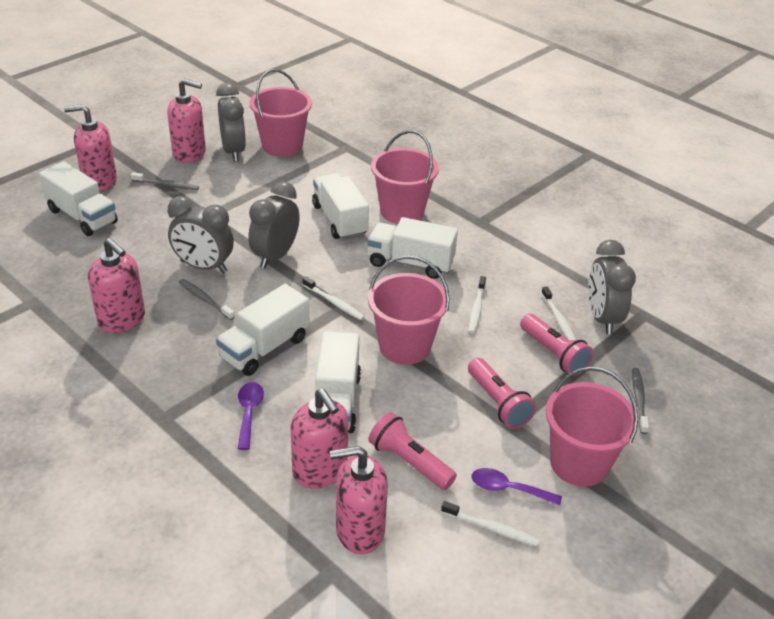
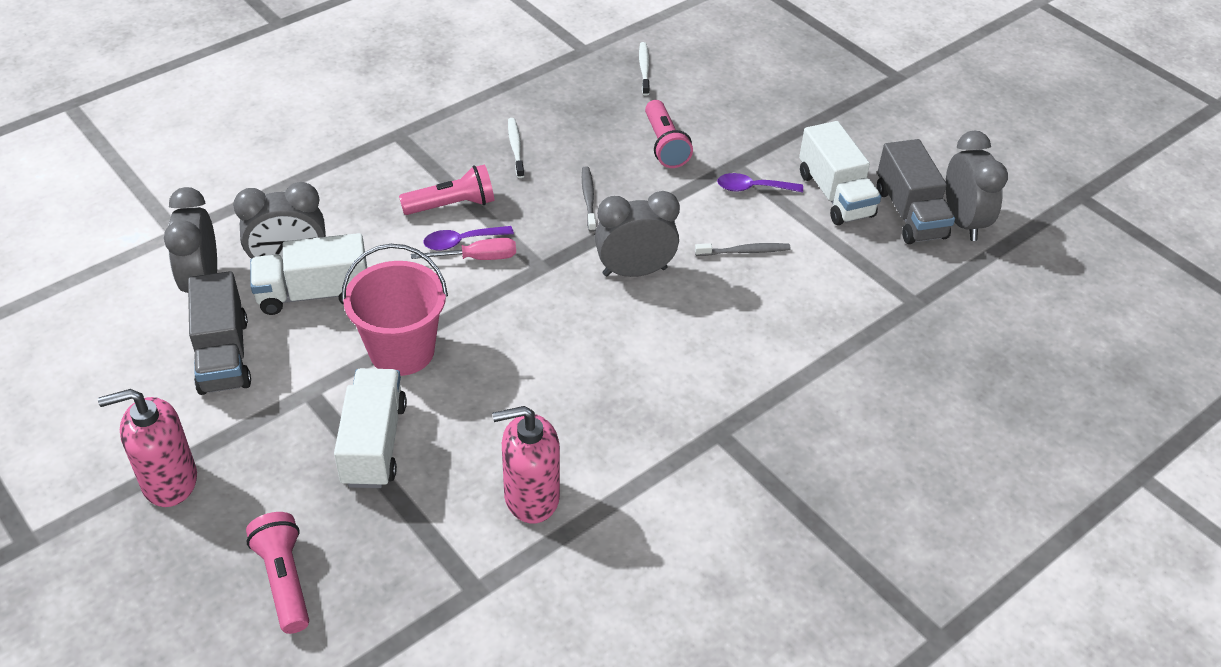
grey toothbrush: 3 -> 2
grey truck: 0 -> 2
pink bucket: 4 -> 1
pink screwdriver: 0 -> 1
pink soap dispenser: 5 -> 2
white toothbrush: 4 -> 2
white truck: 5 -> 3

